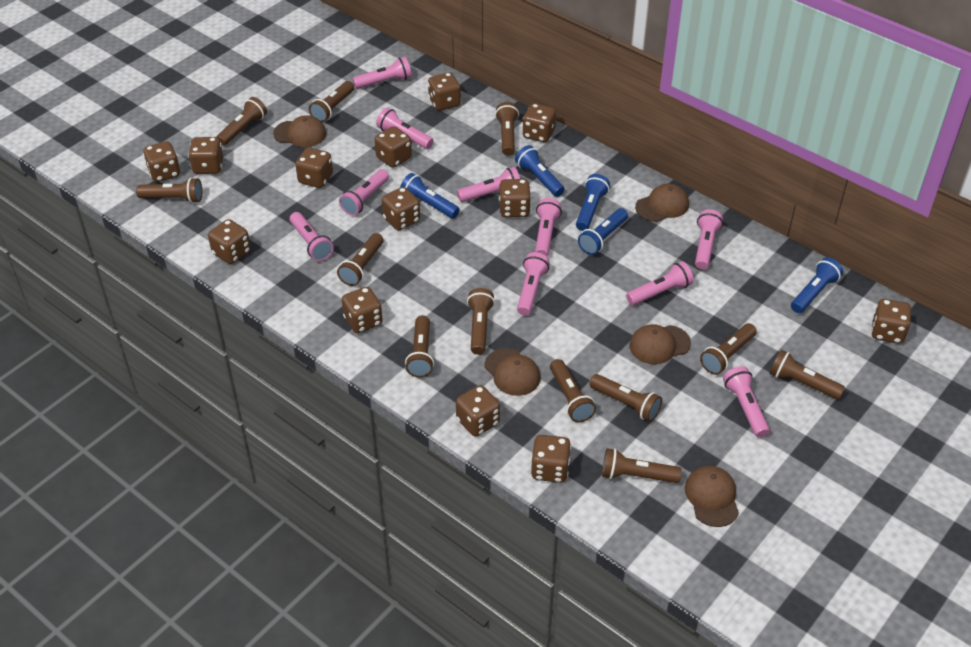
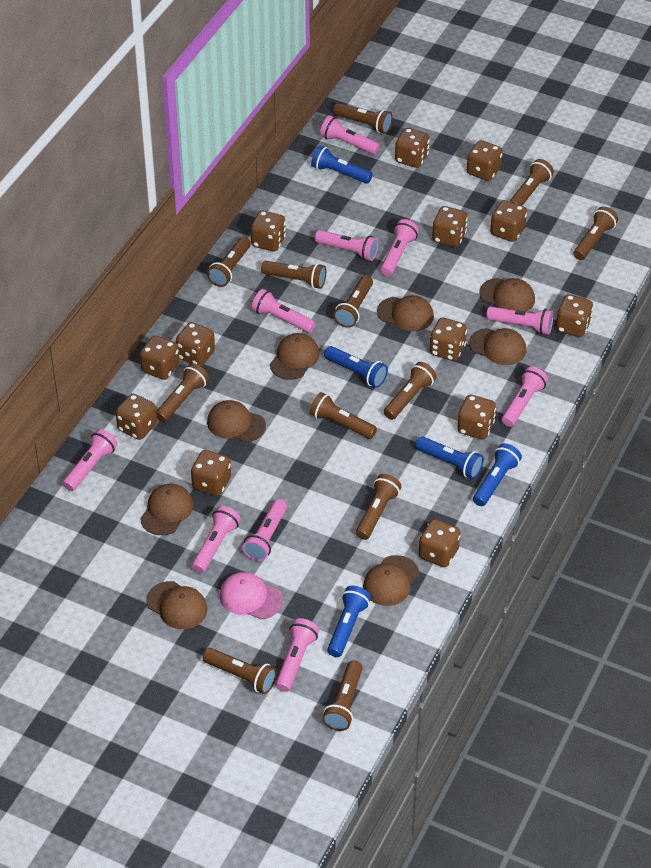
brown cap: 5 -> 8
pink cap: 0 -> 1

